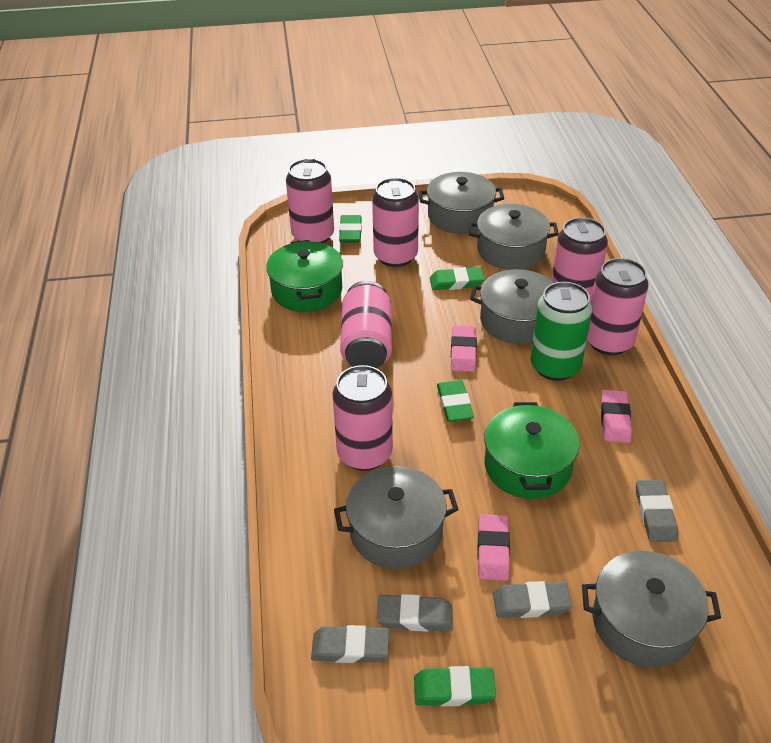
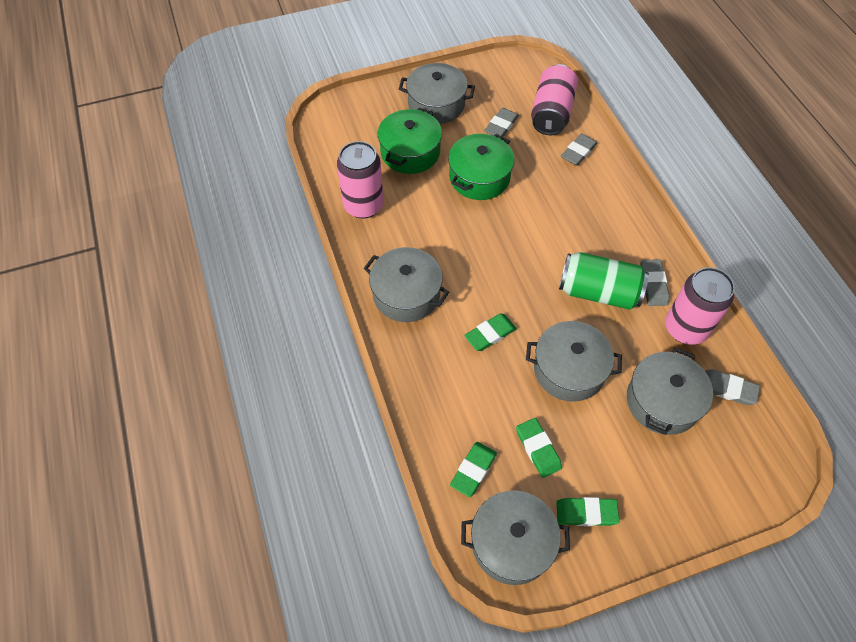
pink can: 6 -> 3
pink eraser: 3 -> 0

